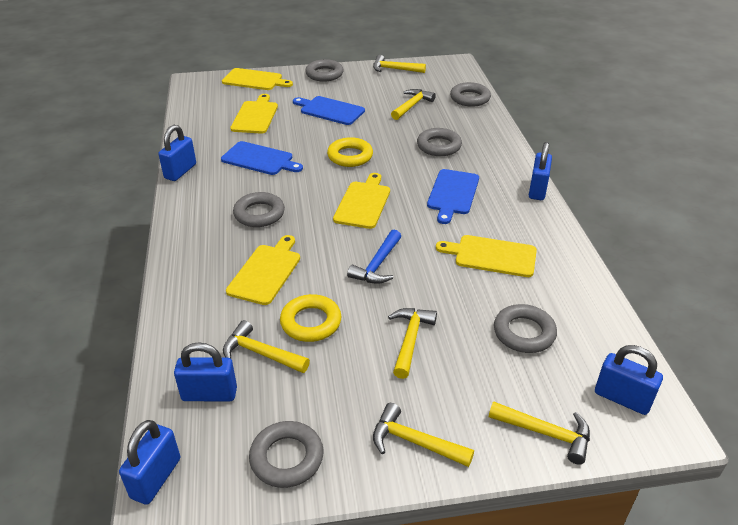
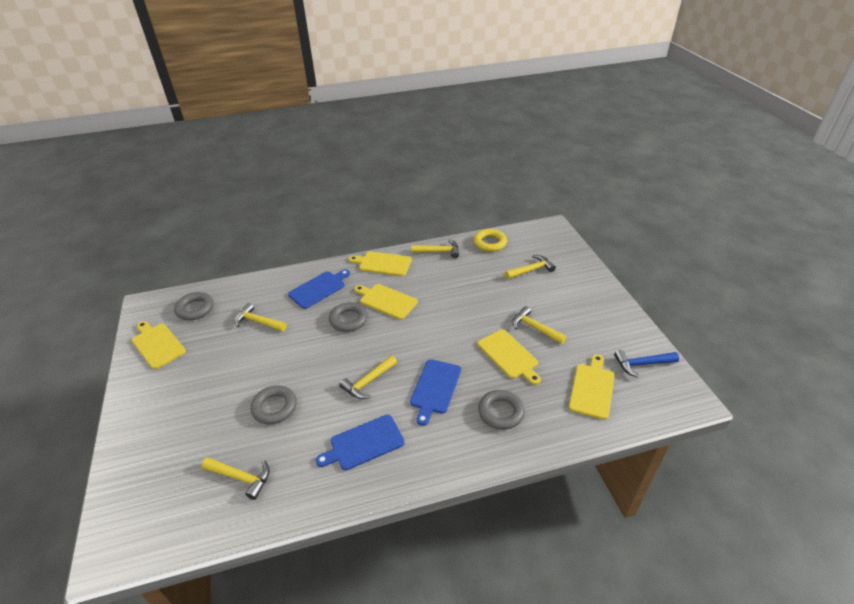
blue padlock: 5 -> 0
grey ring: 6 -> 4
yellow ring: 2 -> 1

